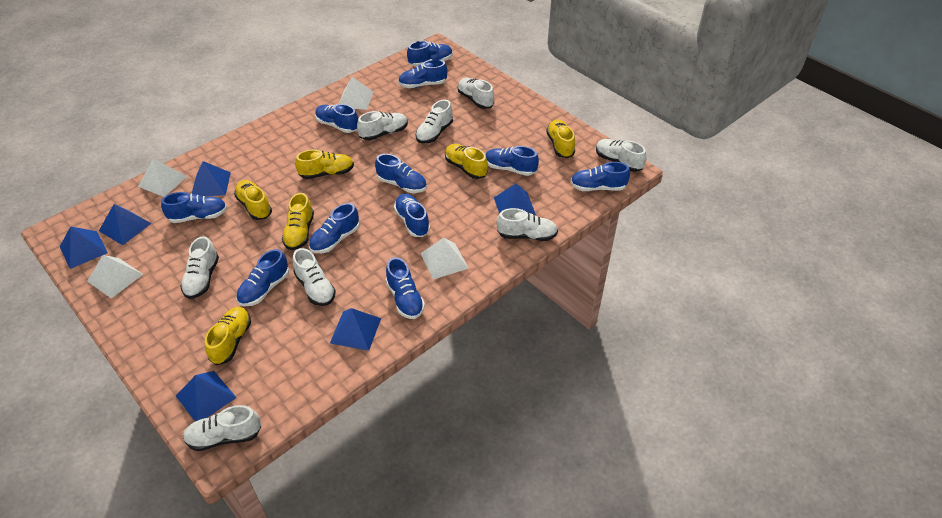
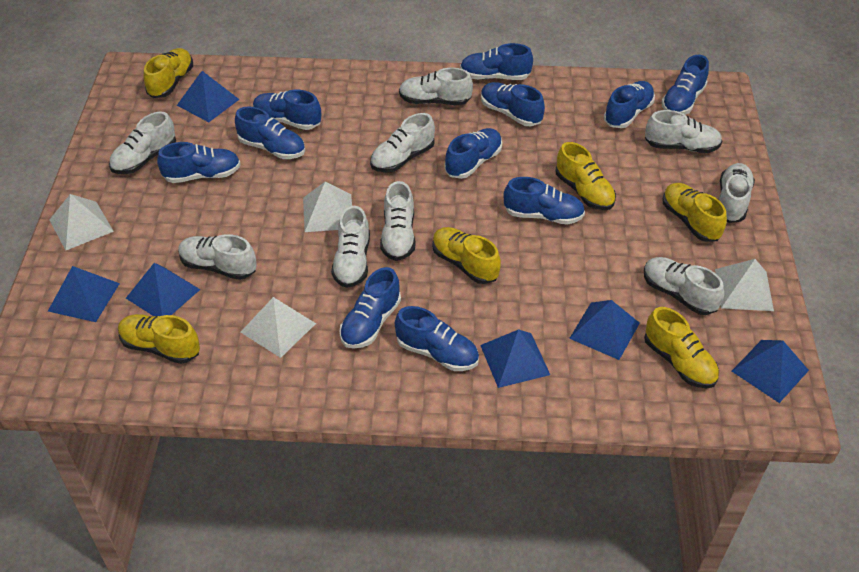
white shoe: 8 -> 9

